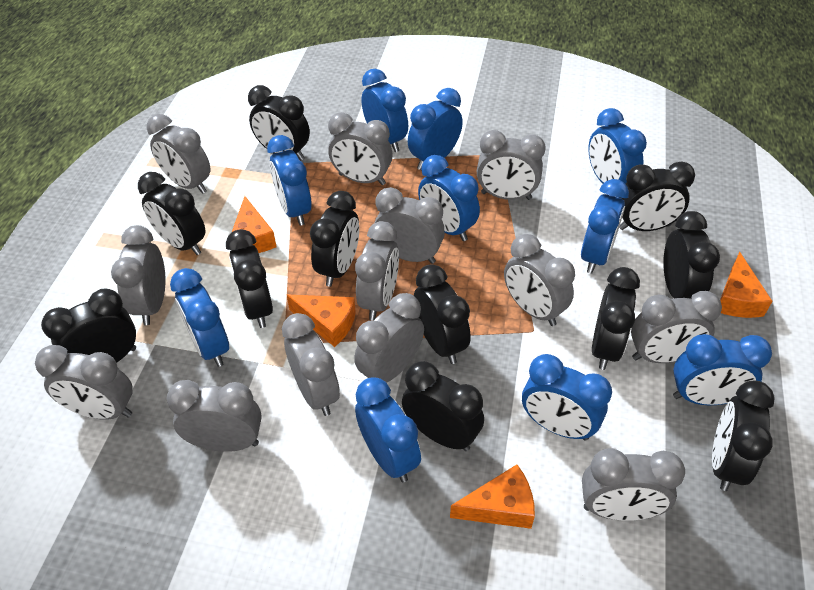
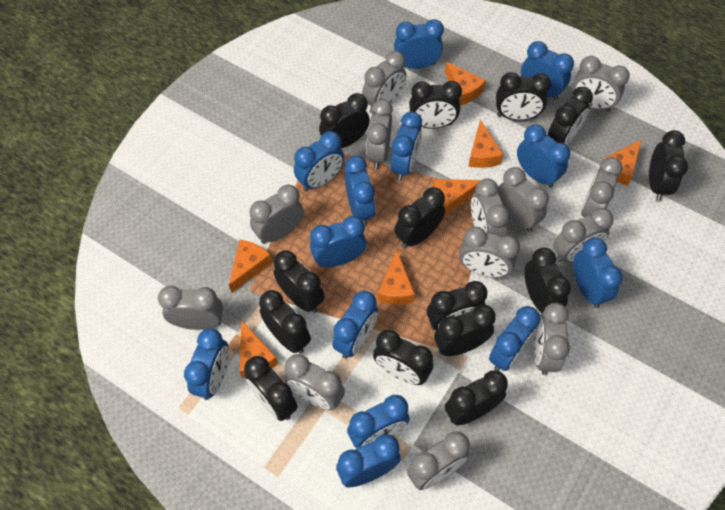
black clock: 11 -> 14
blue clock: 10 -> 13
orange cheese: 4 -> 7

